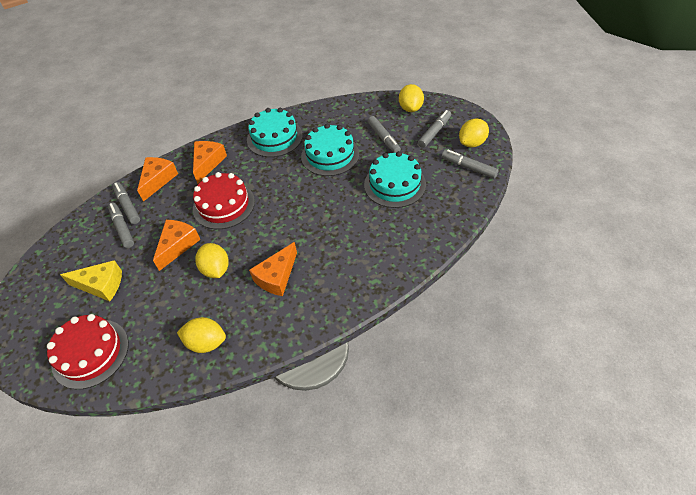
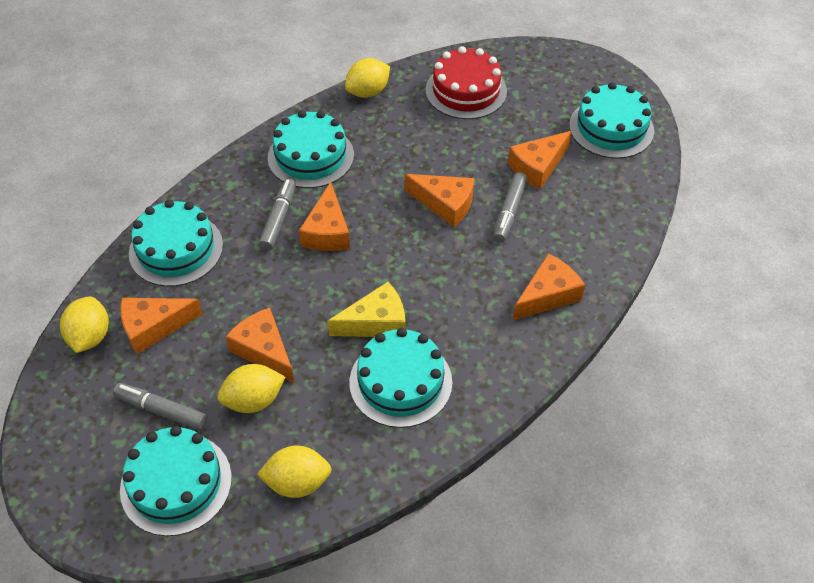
grey marker: 5 -> 3
orange cheese: 4 -> 6
red cake: 2 -> 1
turquoise cake: 3 -> 5

